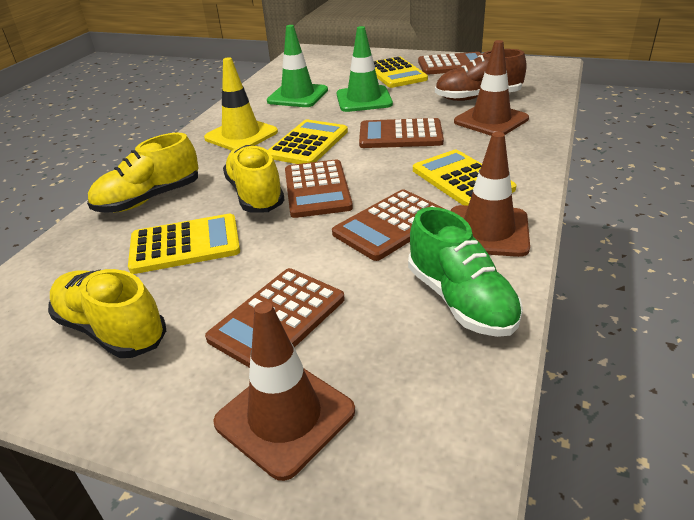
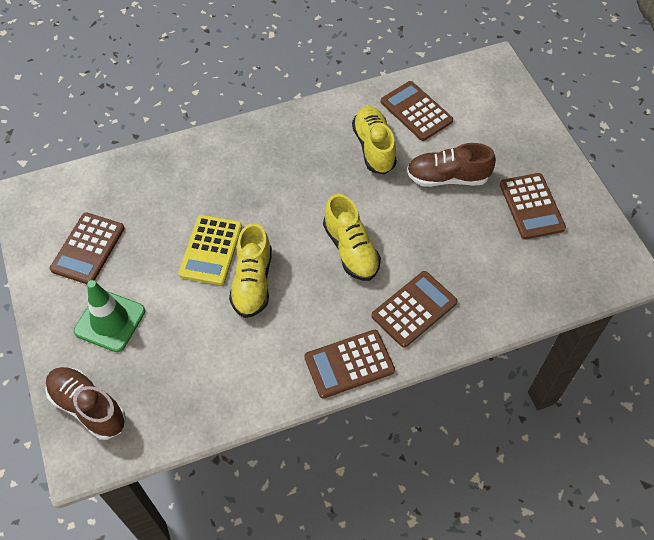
brown shoe: 1 -> 2
brown traffic cone: 3 -> 0
green shoe: 1 -> 0
green traffic cone: 2 -> 1
yellow calculator: 4 -> 1
yellow traffic cone: 1 -> 0

